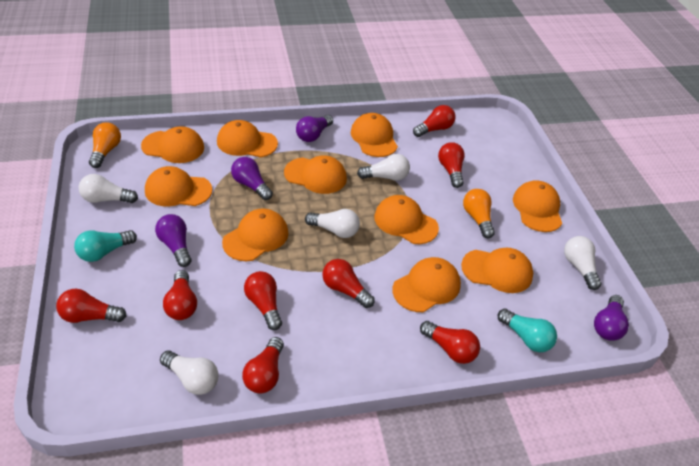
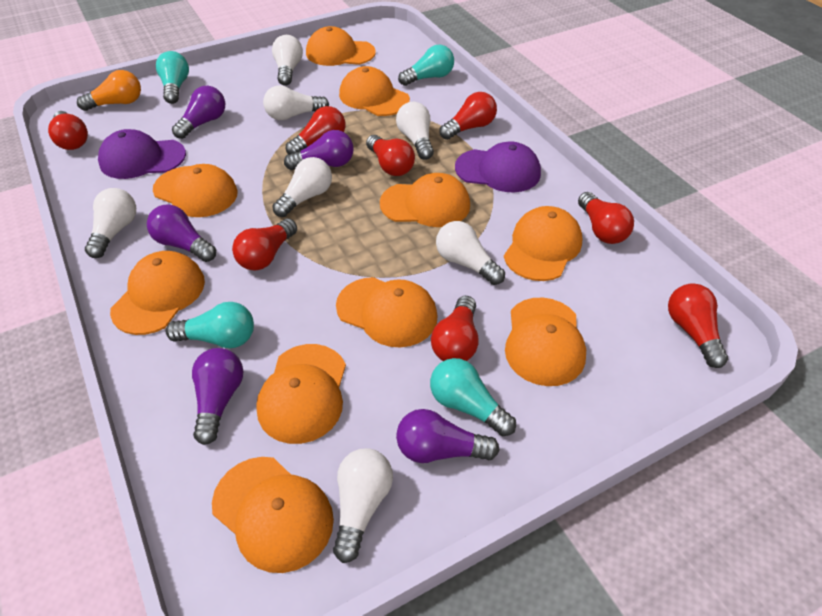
orange light bulb: 2 -> 1
purple cap: 0 -> 2
purple light bulb: 4 -> 5
turquoise light bulb: 2 -> 4
white light bulb: 5 -> 7

